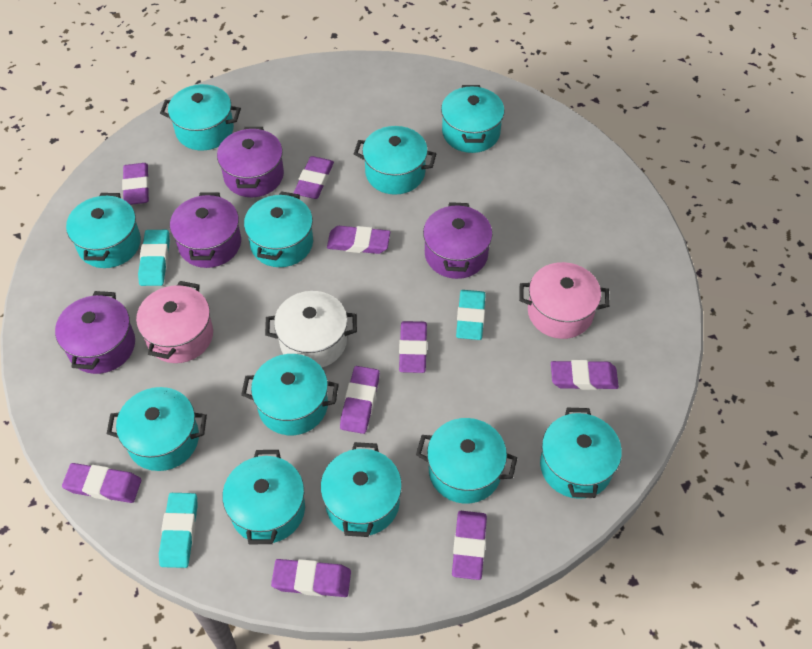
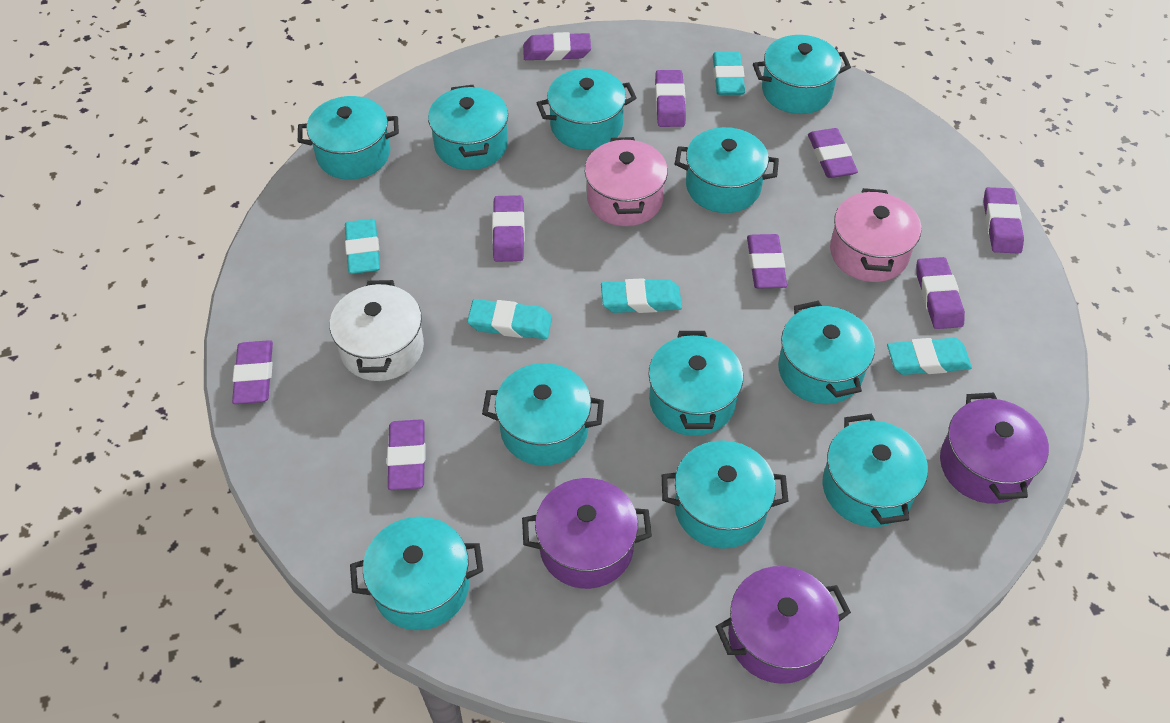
purple pot: 4 -> 3
turquoise eraser: 3 -> 5

